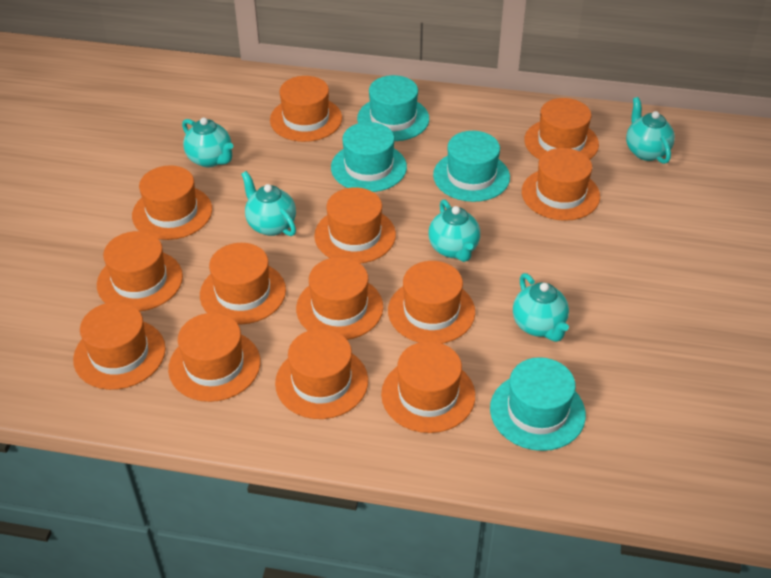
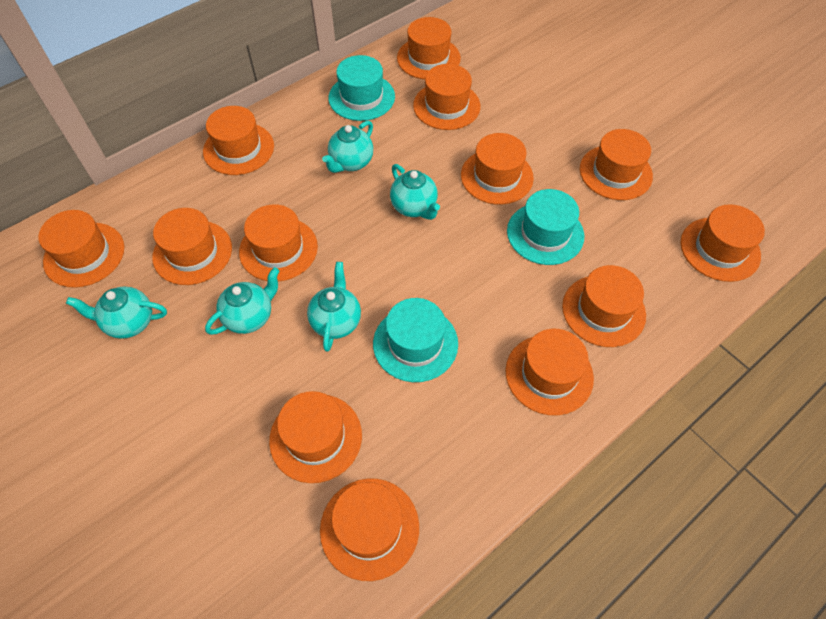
turquoise hat: 4 -> 3

